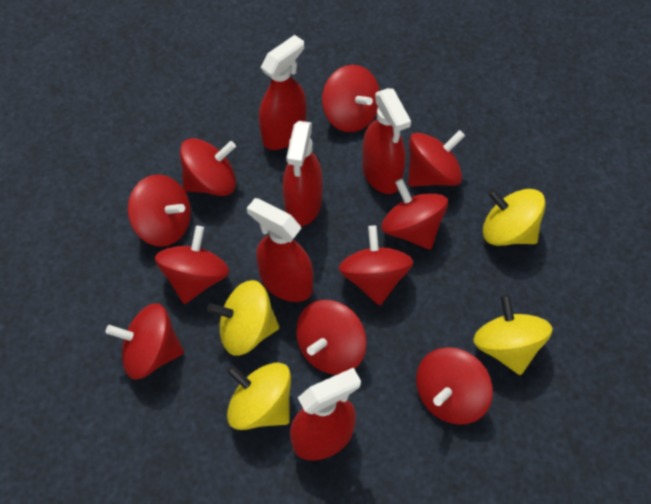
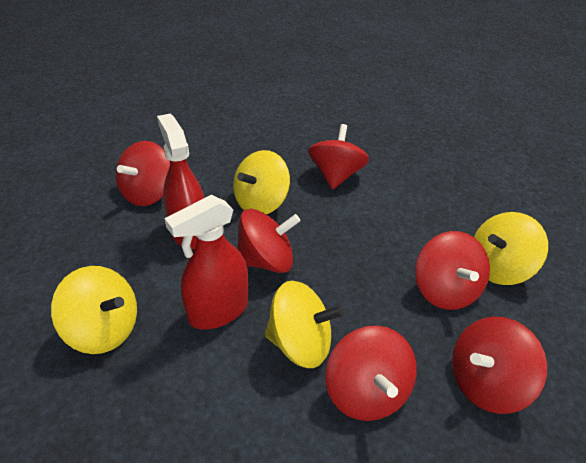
red spinning top: 10 -> 6
red spray bottle: 5 -> 2

